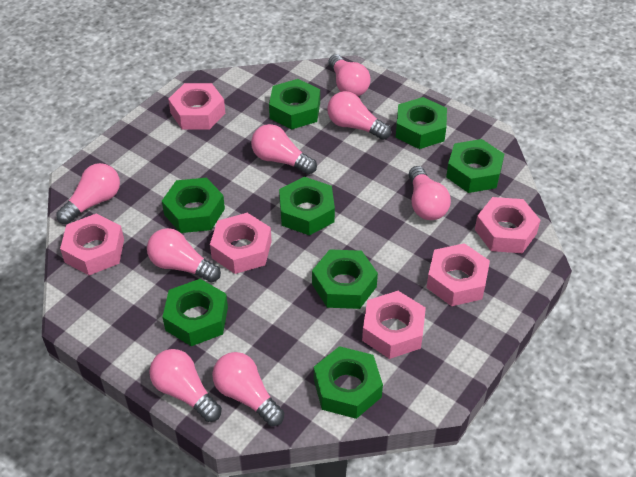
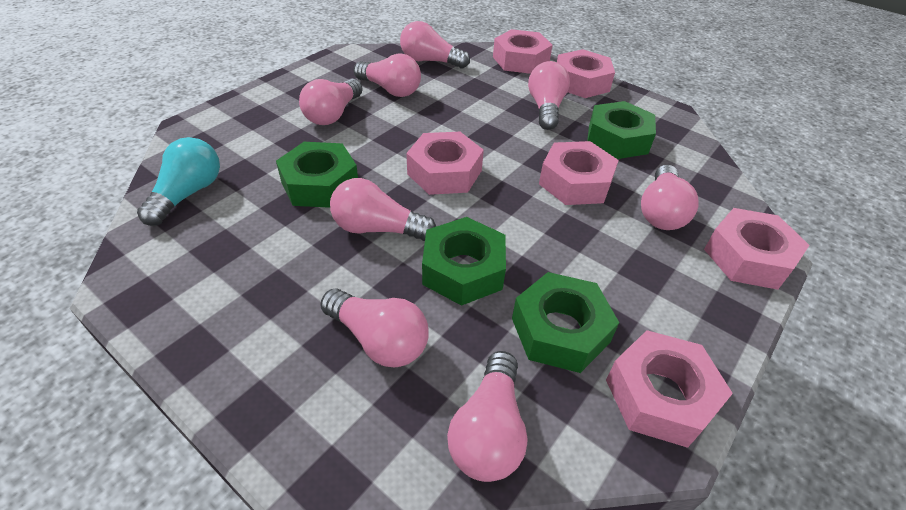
green nut: 8 -> 4
turquoise light bulb: 0 -> 1

